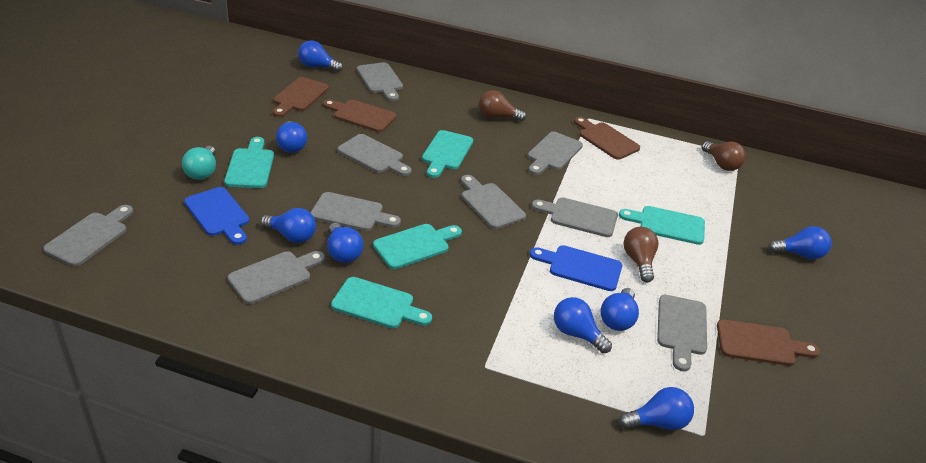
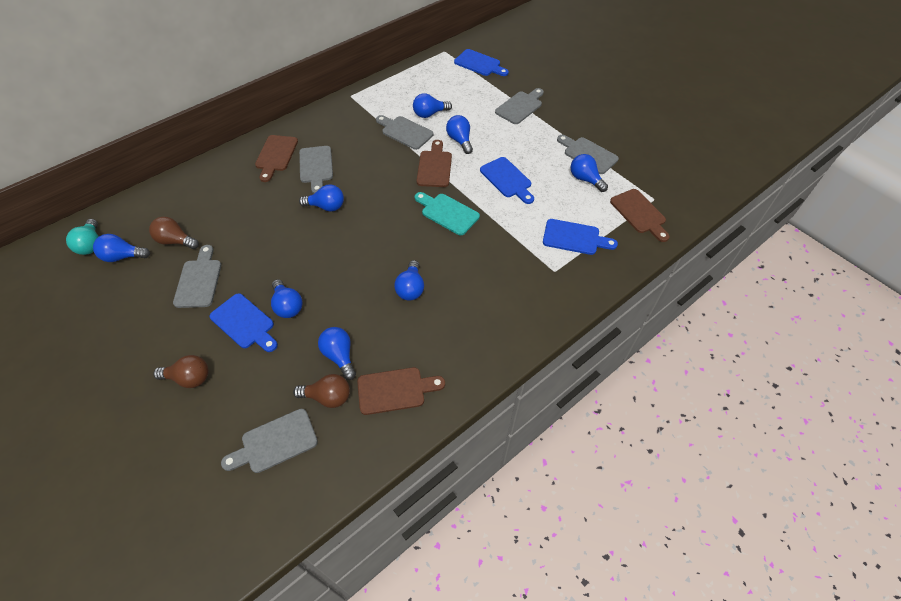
blue cutting board: 2 -> 4
grey cutting board: 9 -> 6
turquoise cutting board: 5 -> 1

